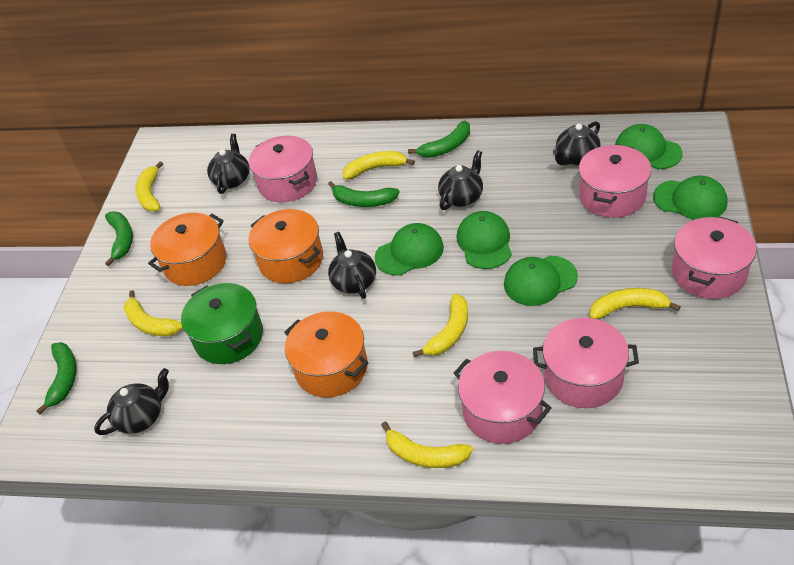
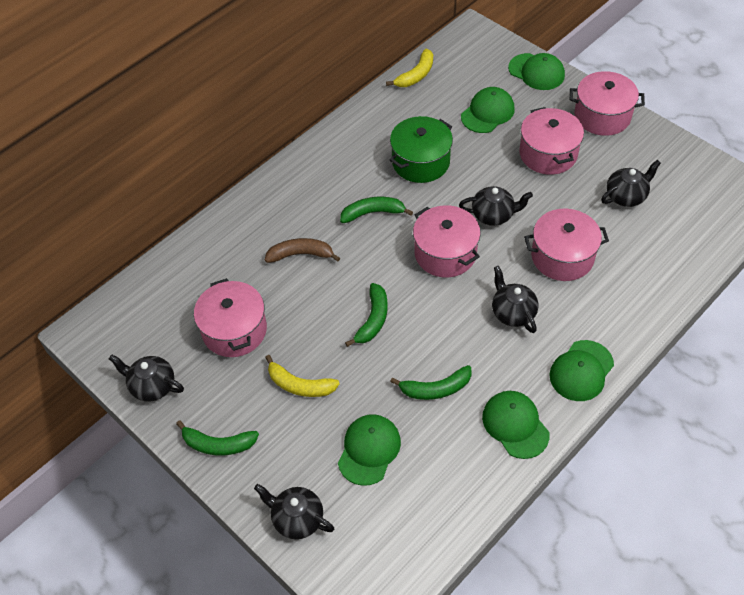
brown banana: 0 -> 1
orange pot: 3 -> 0
yellow banana: 6 -> 2

